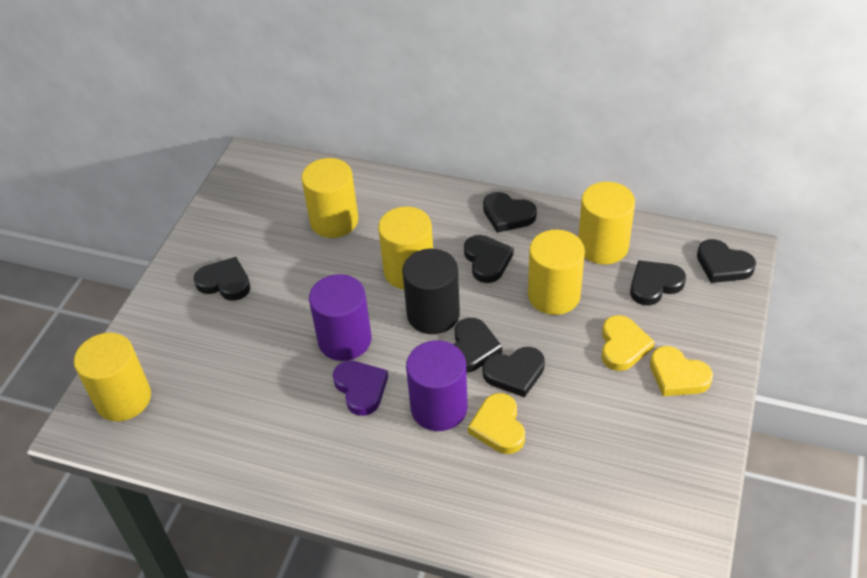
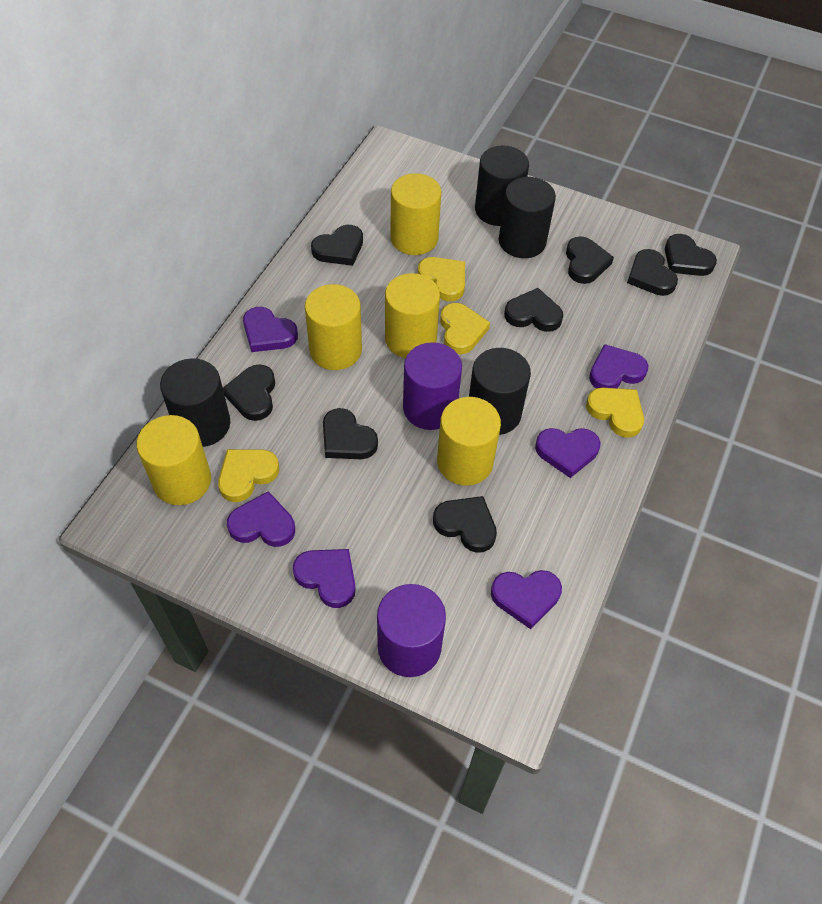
black cylinder: 1 -> 4
black heart: 7 -> 8
purple heart: 1 -> 6
yellow heart: 3 -> 4

